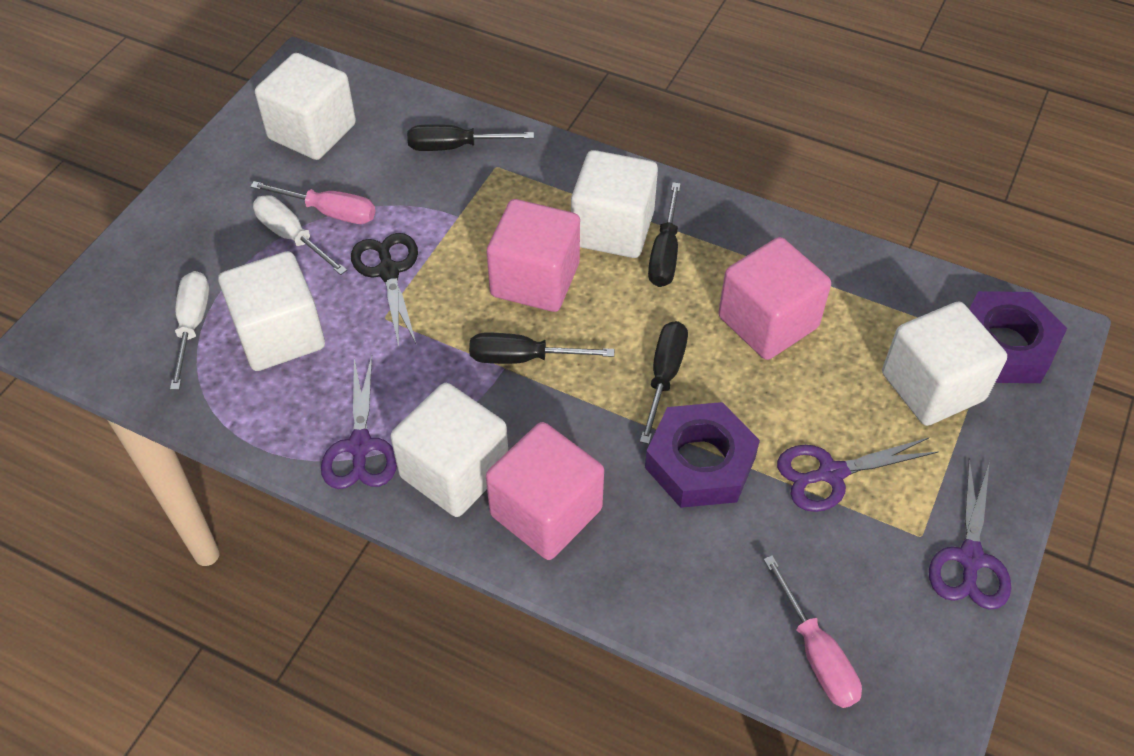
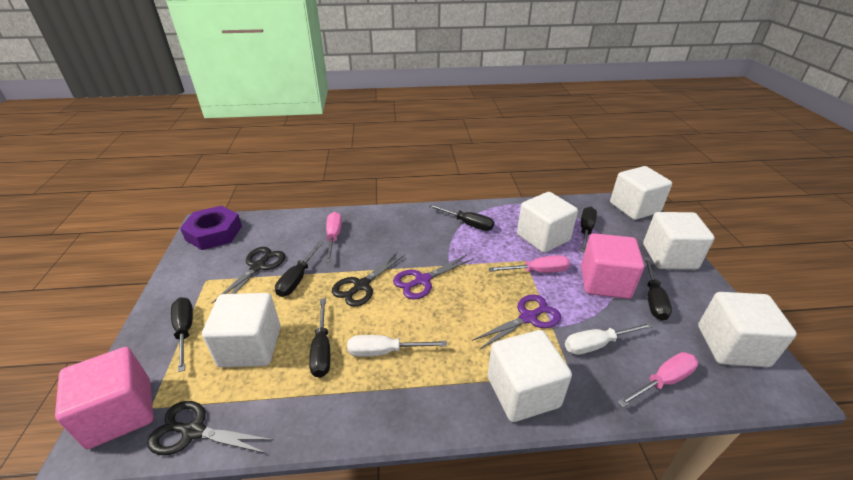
black scissors: 1 -> 3
black screwdriver: 4 -> 6
pink cube: 3 -> 2
pink screwdriver: 2 -> 3
purple nut: 2 -> 1
purple scissors: 3 -> 2
white cube: 5 -> 6

